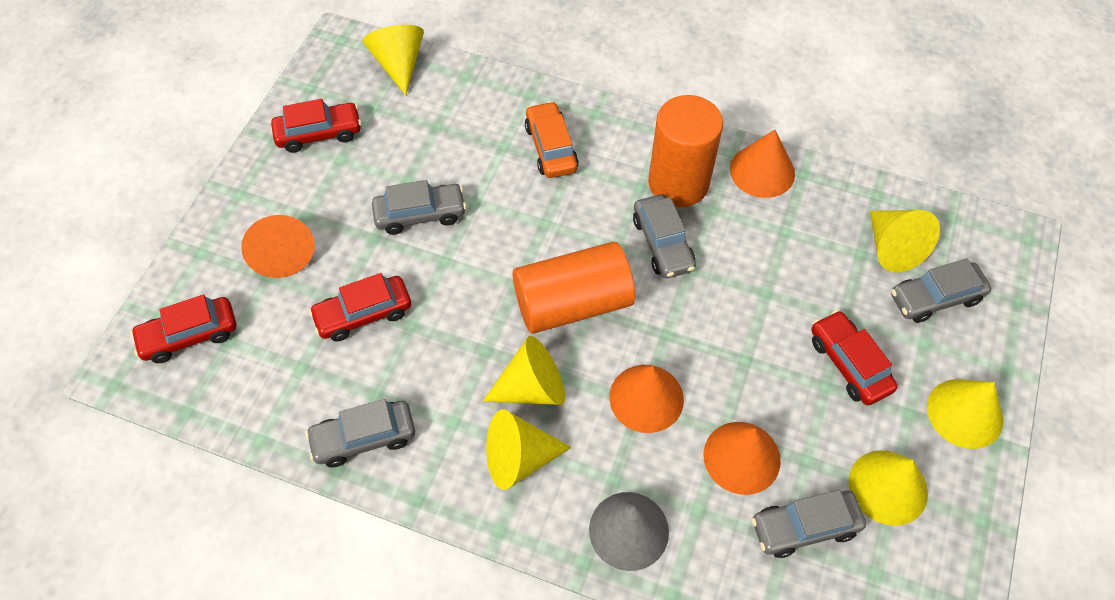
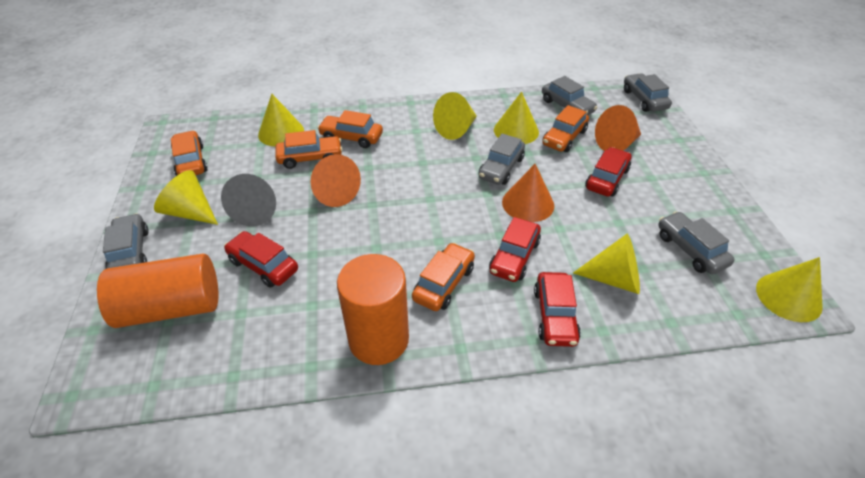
orange car: 1 -> 5
orange cone: 4 -> 3

